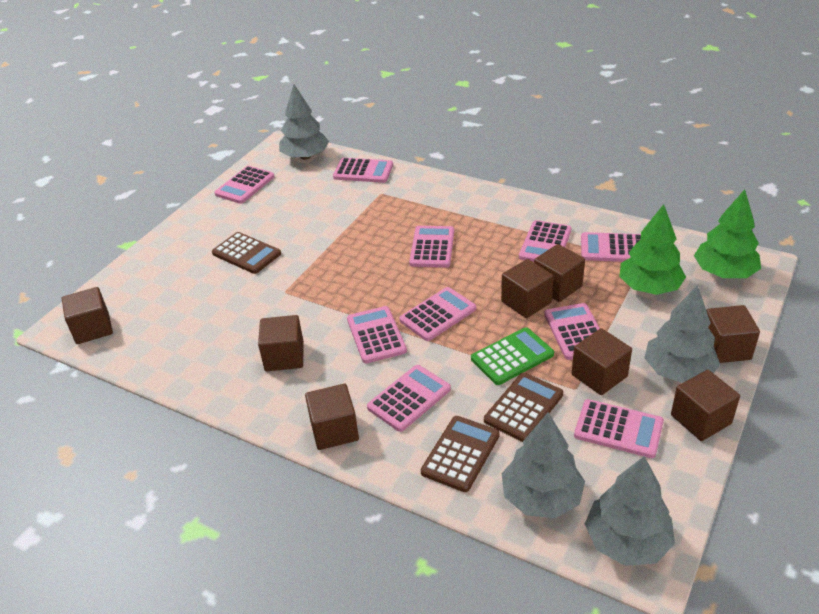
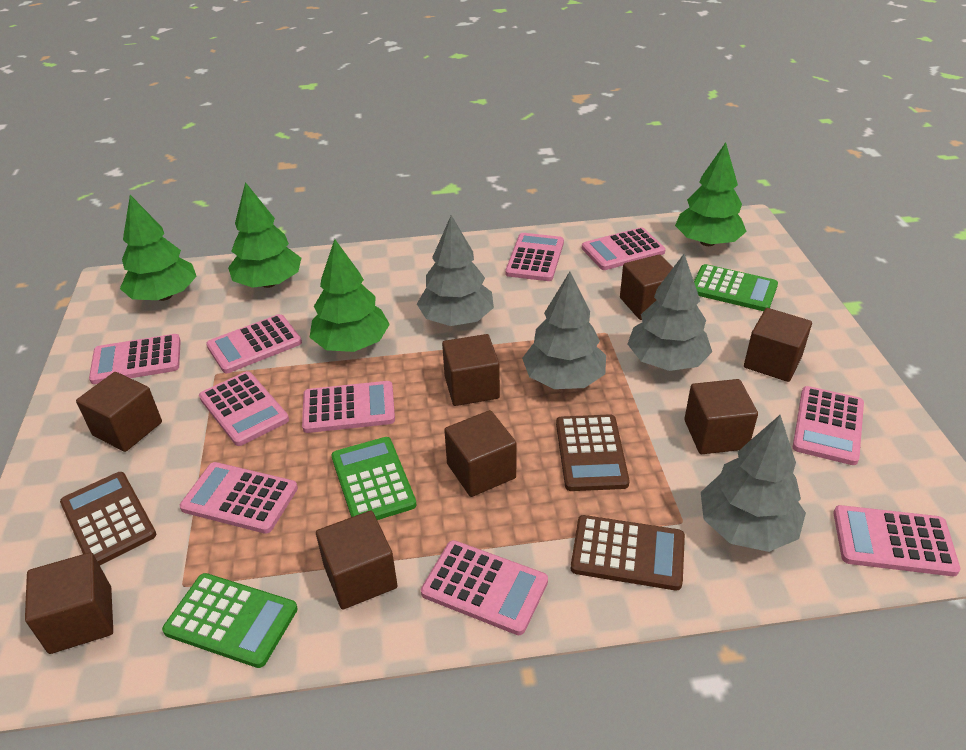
green calculator: 1 -> 3
green tree: 2 -> 4

